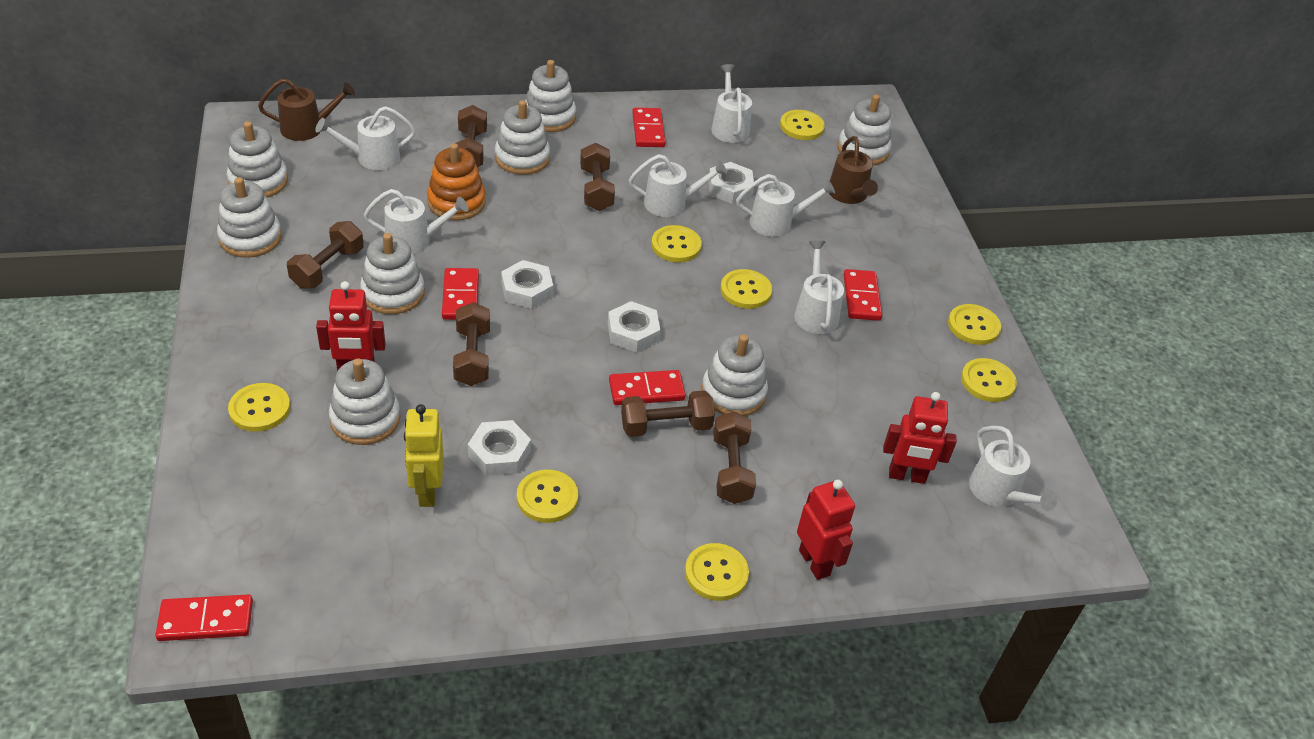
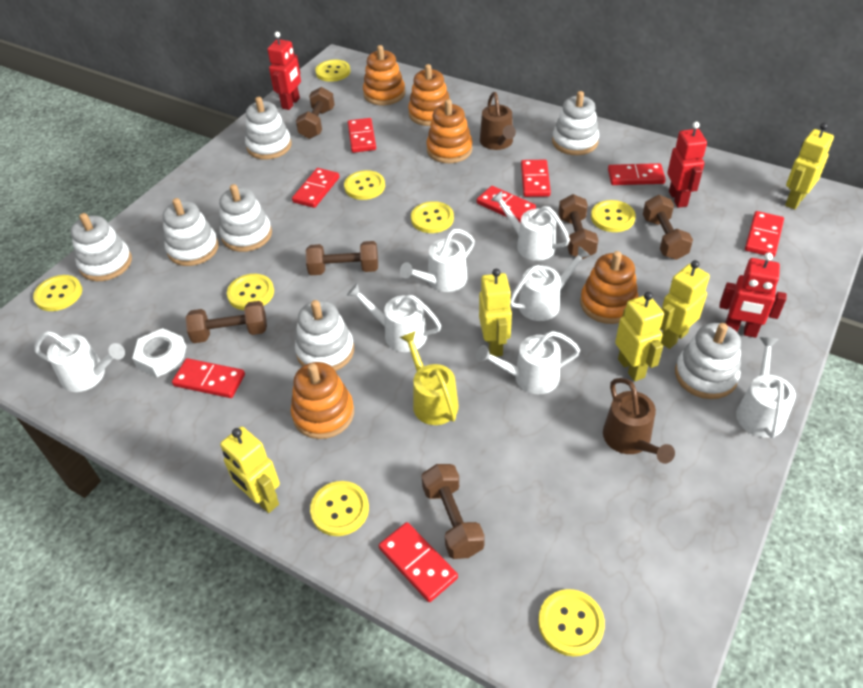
orange stacking toy: 1 -> 5
red domino: 5 -> 8
white nut: 4 -> 1
white stacking toy: 8 -> 7
yellow robot: 1 -> 5
yellow watering can: 0 -> 1

